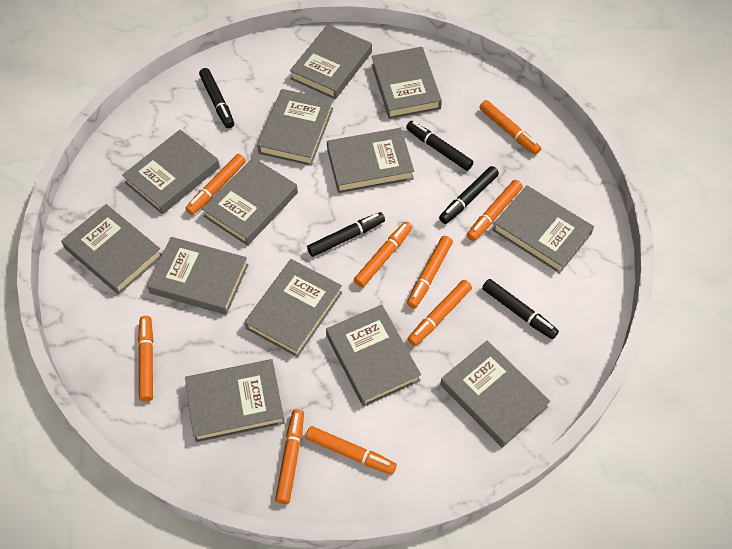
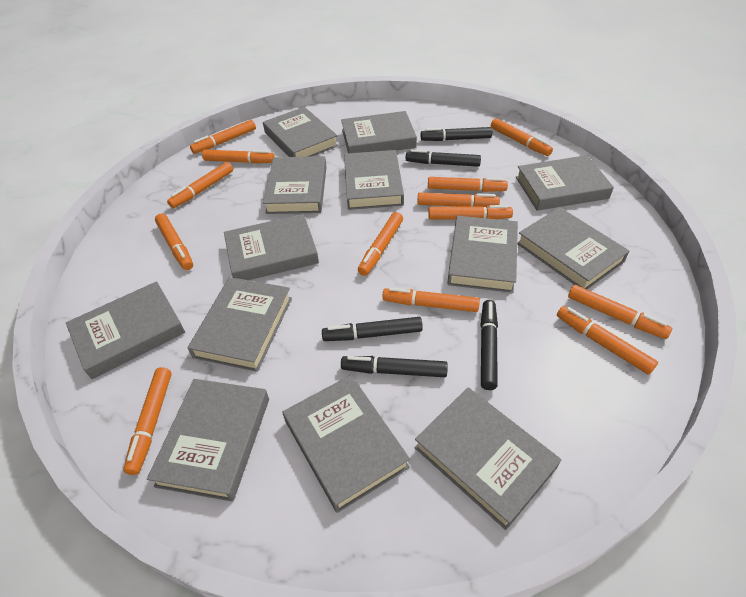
orange marker: 9 -> 13

